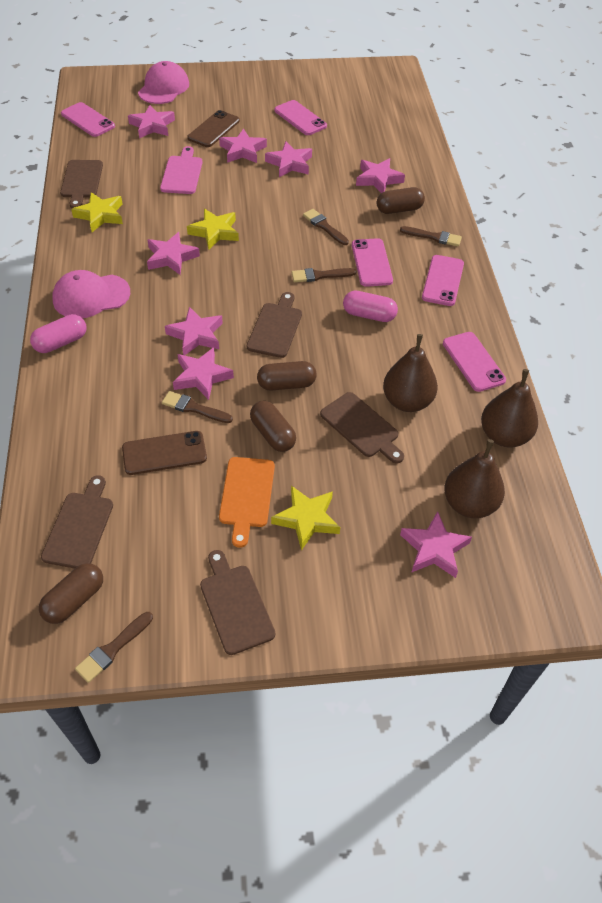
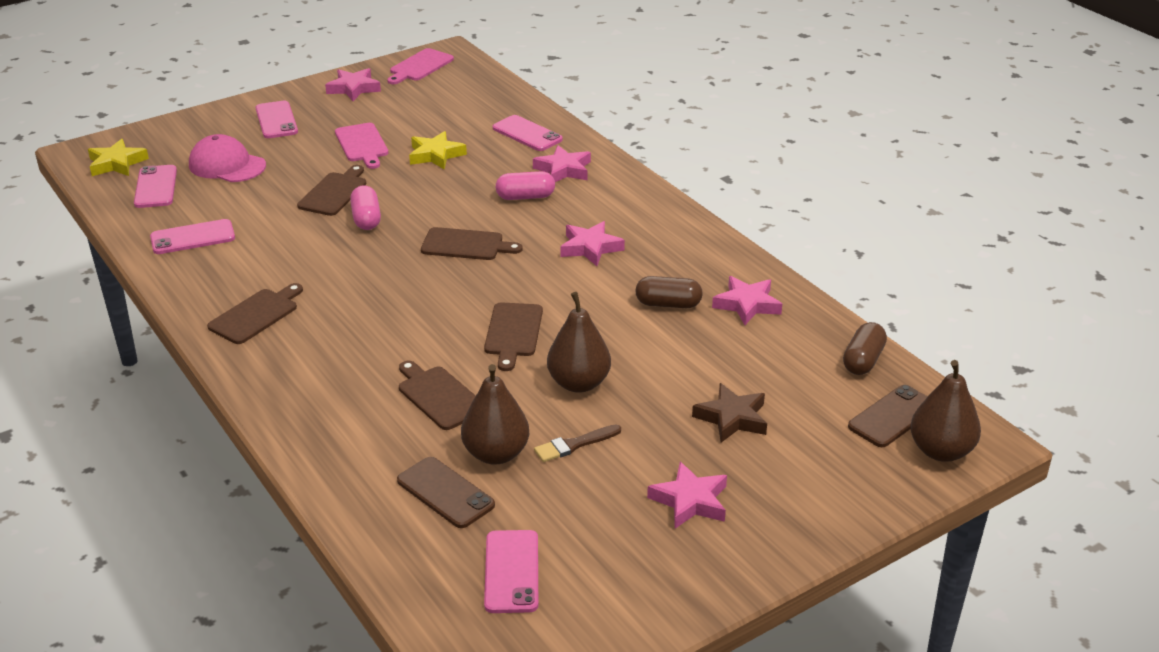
brown brush: 5 -> 1
brown capsule: 4 -> 2
brown star: 0 -> 1
orange cutting board: 1 -> 0
pink cap: 2 -> 1
pink cutting board: 1 -> 2
pink star: 8 -> 5
yellow star: 3 -> 2

